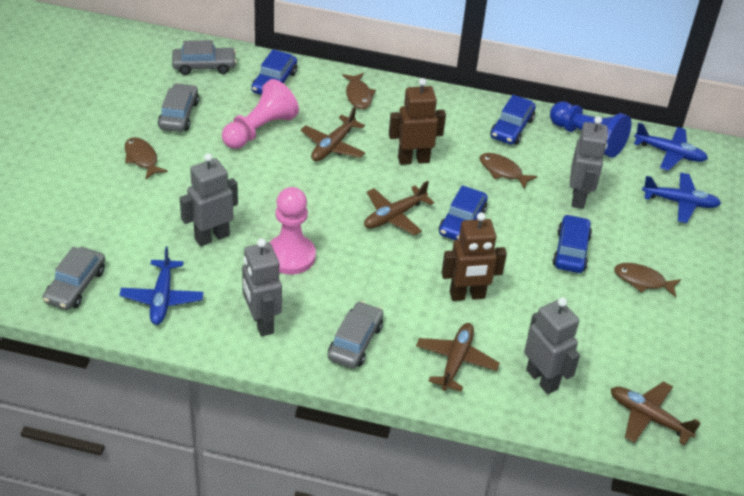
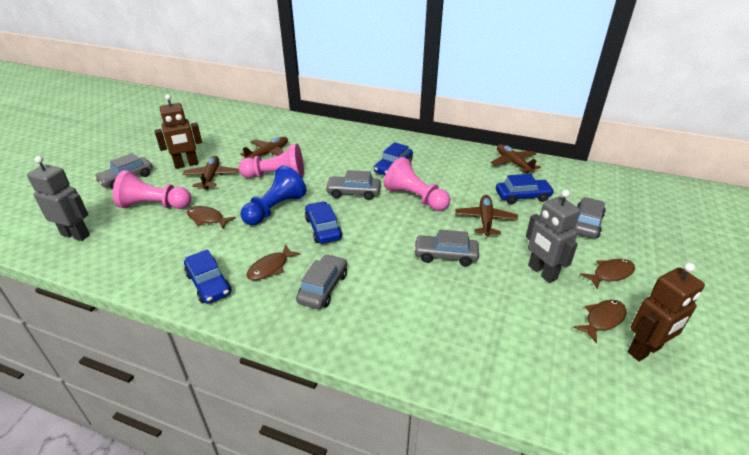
blue plane: 3 -> 0
grey car: 4 -> 5
grey robot: 4 -> 2
pink pawn: 2 -> 3

